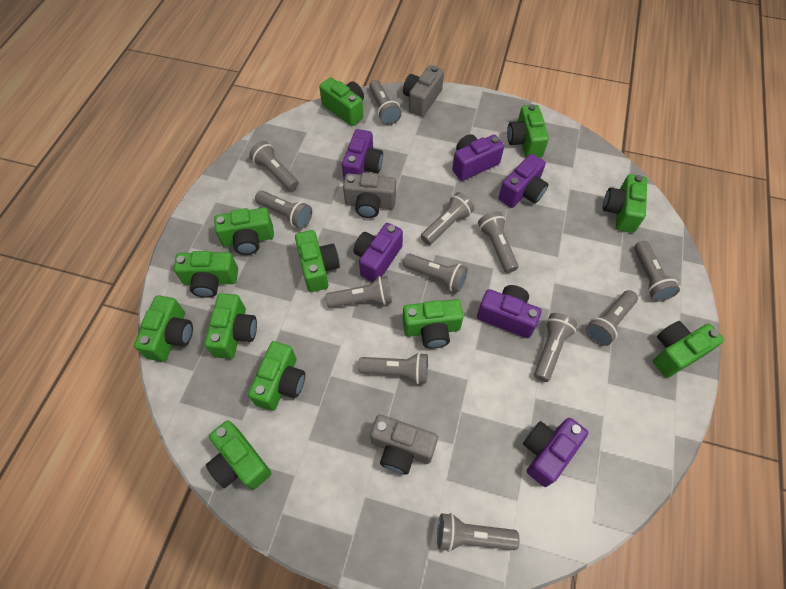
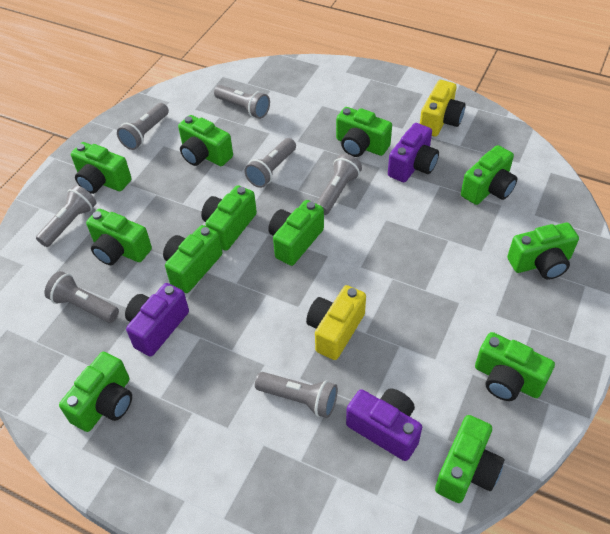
grey camera: 3 -> 0
grey flashlight: 12 -> 7
purple camera: 6 -> 3
yellow camera: 0 -> 2

